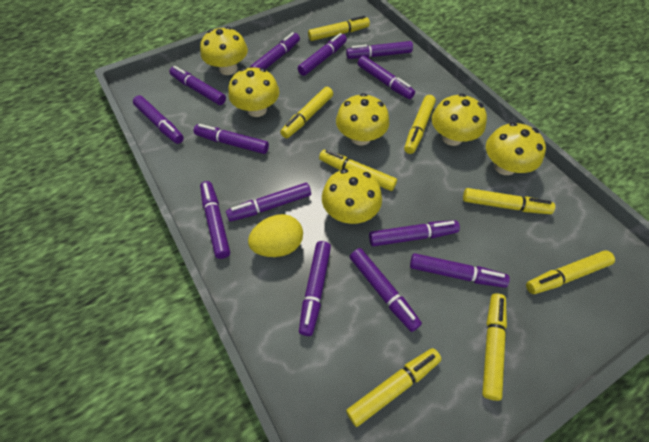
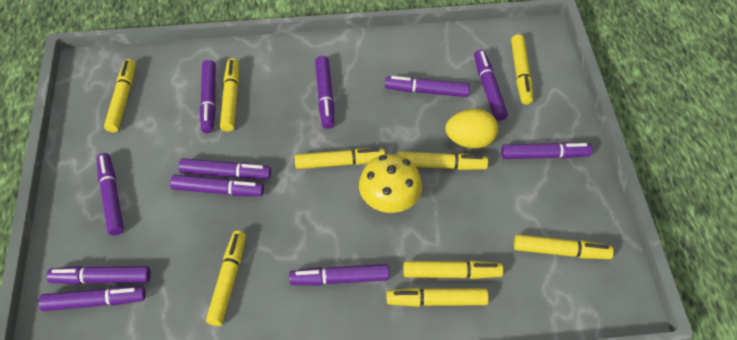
purple marker: 13 -> 11
yellow marker: 8 -> 9
yellow mushroom: 6 -> 1

